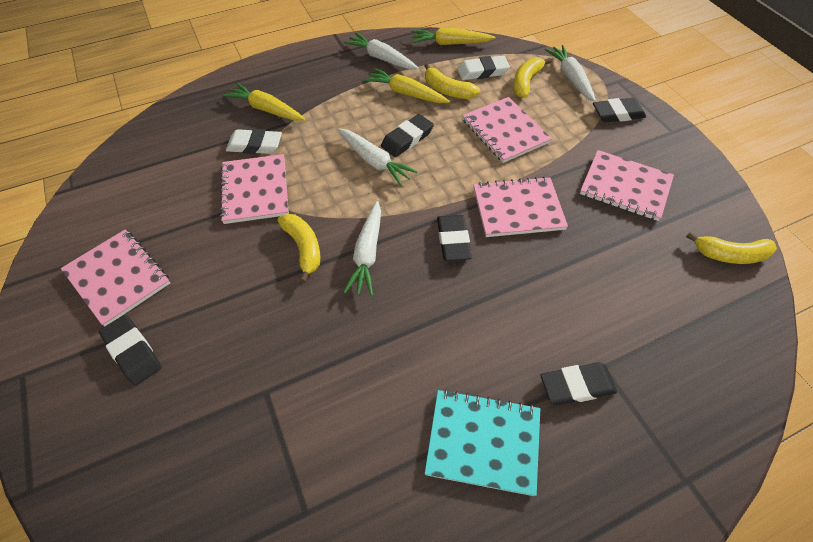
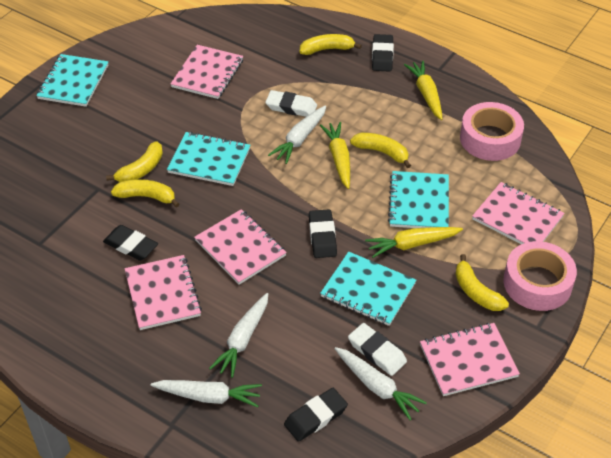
black eraser: 5 -> 4
pink tape: 0 -> 2
turquoise notebook: 1 -> 4
yellow banana: 4 -> 5

